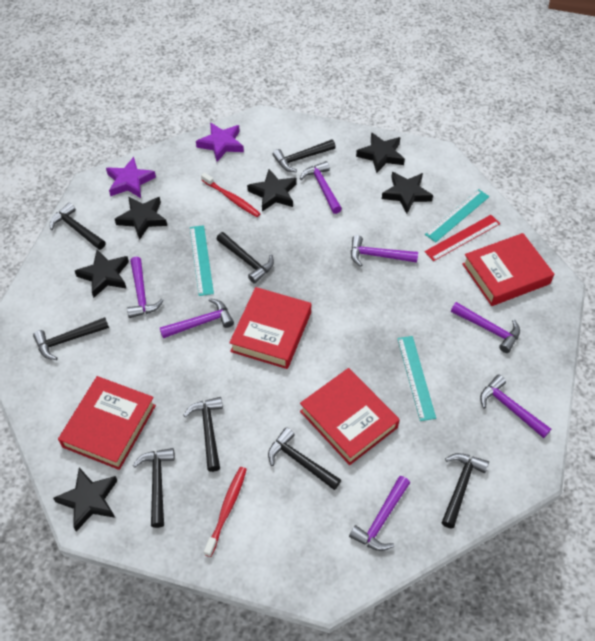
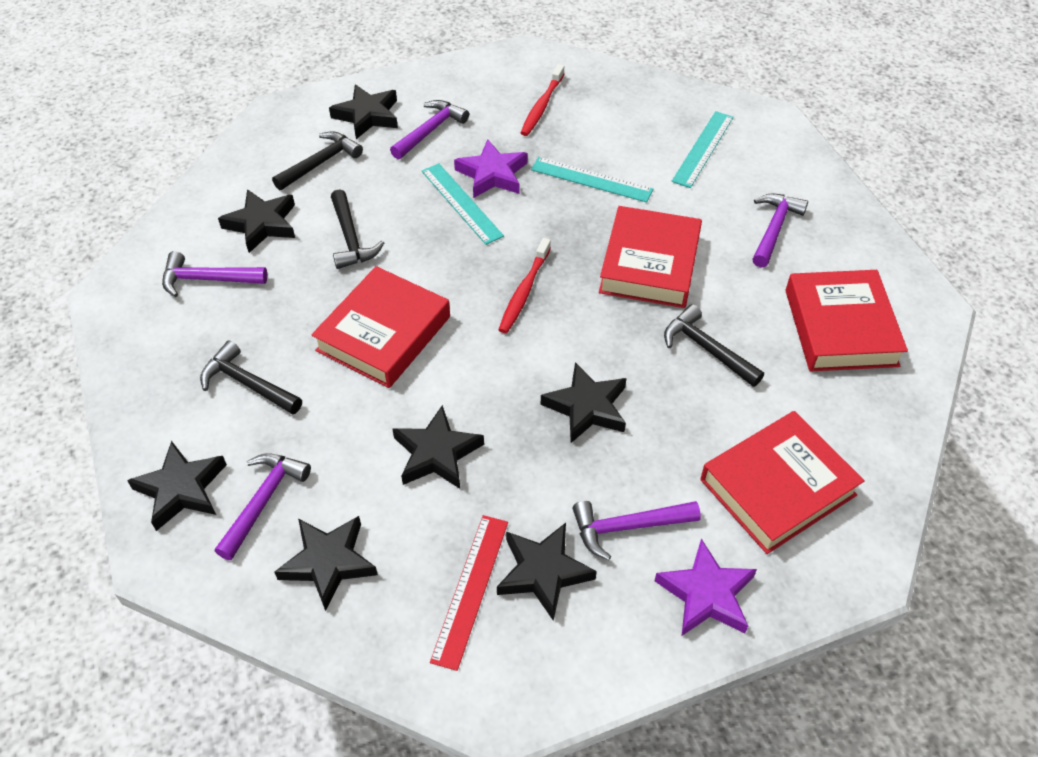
black hammer: 8 -> 4
black star: 6 -> 7
purple hammer: 7 -> 5

